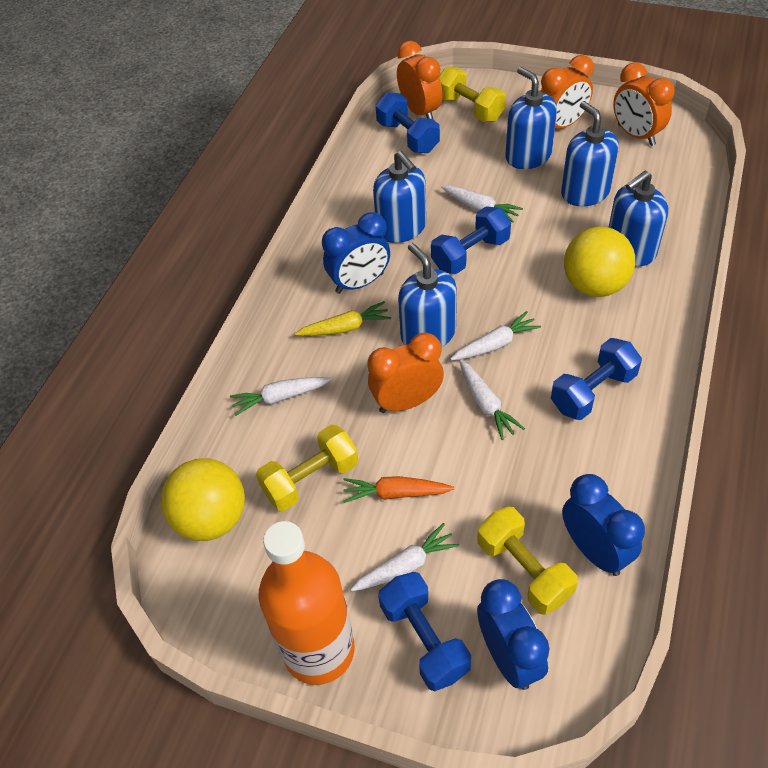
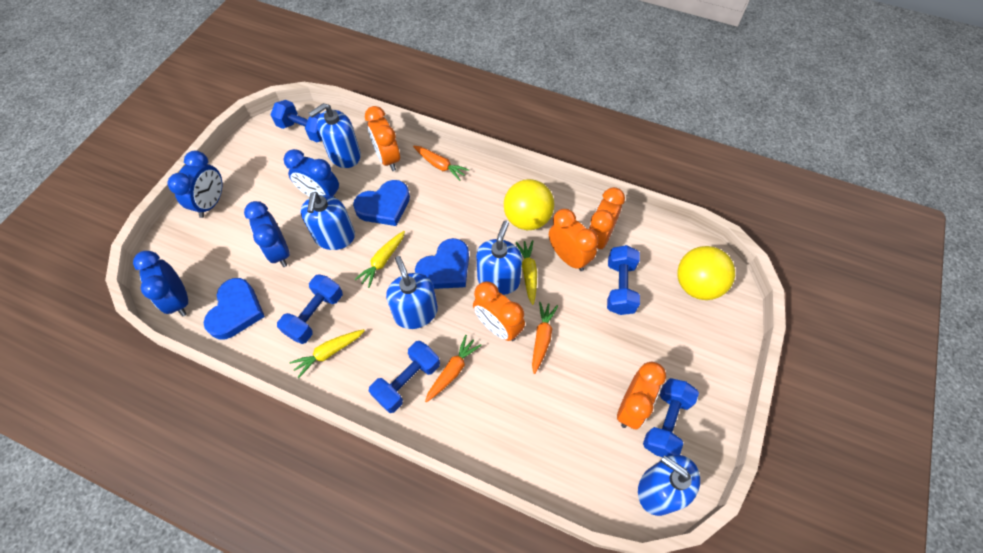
blue clock: 3 -> 4
blue dumbbell: 4 -> 5
blue heart: 0 -> 3
orange bottle: 1 -> 0
orange carrot: 1 -> 3
orange clock: 4 -> 5
white carrot: 5 -> 0
yellow carrot: 1 -> 3
yellow dumbbell: 3 -> 0

